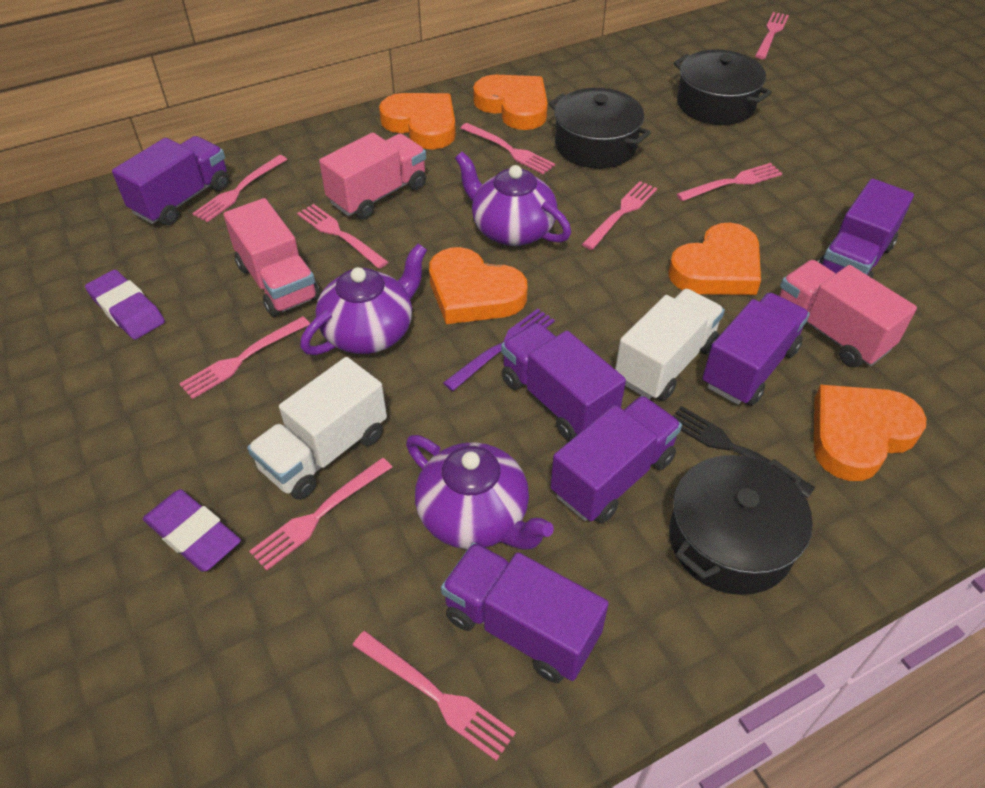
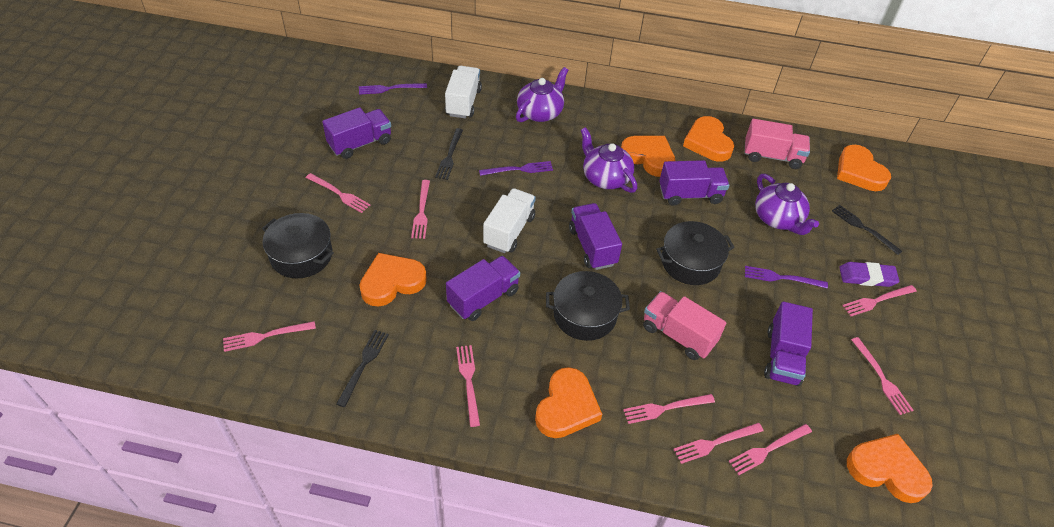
black fork: 1 -> 3
orange heart: 5 -> 6
pink truck: 3 -> 2
purple eraser: 2 -> 1
purple fork: 1 -> 3
purple truck: 6 -> 5

